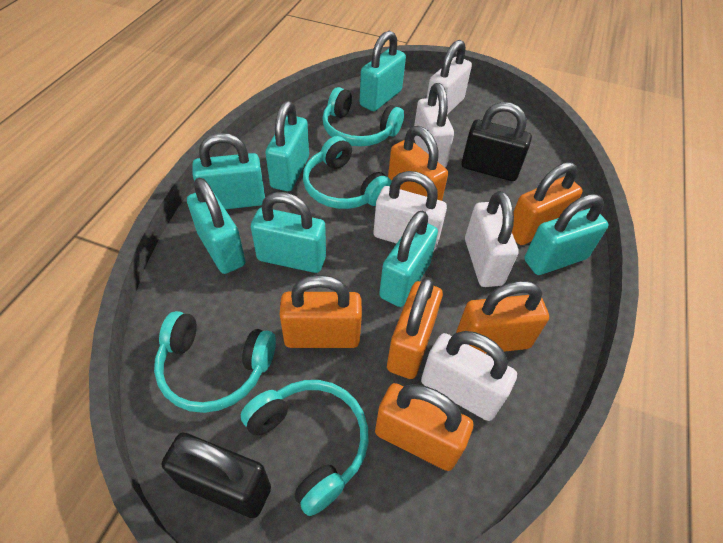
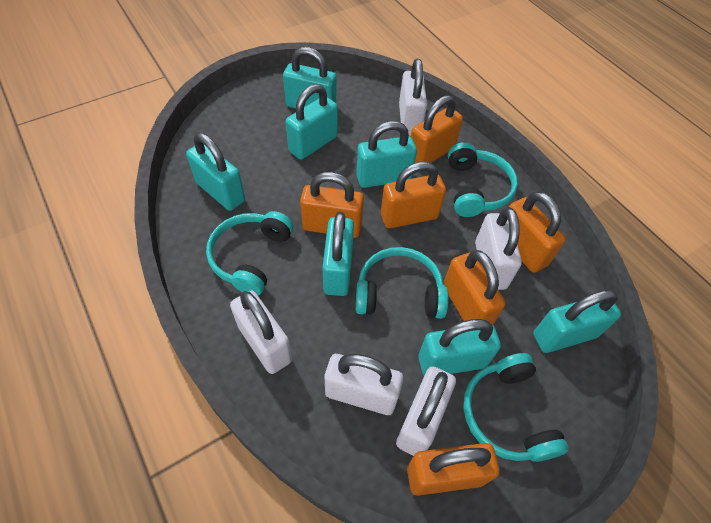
black padlock: 2 -> 0

